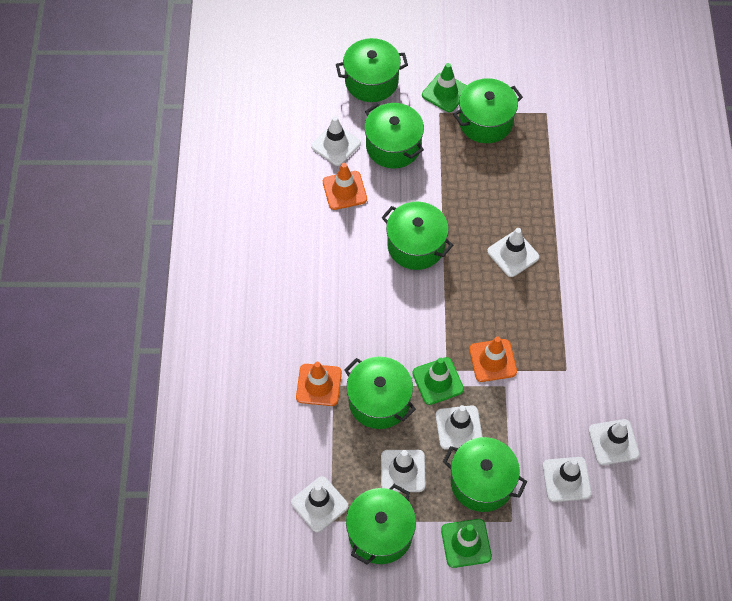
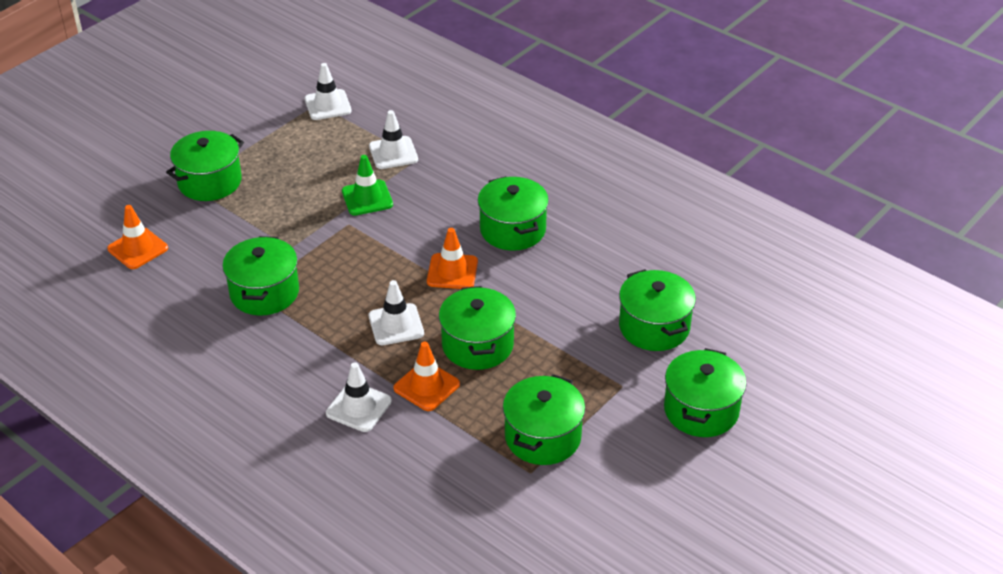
green traffic cone: 3 -> 1
white traffic cone: 7 -> 4

